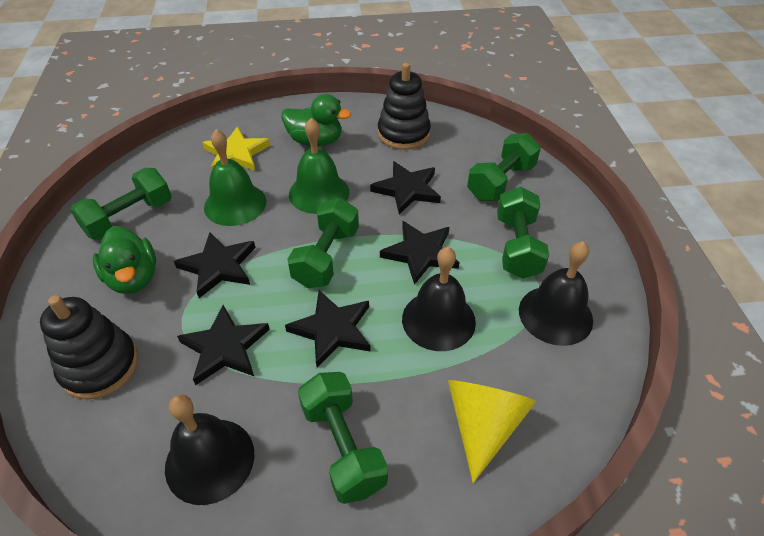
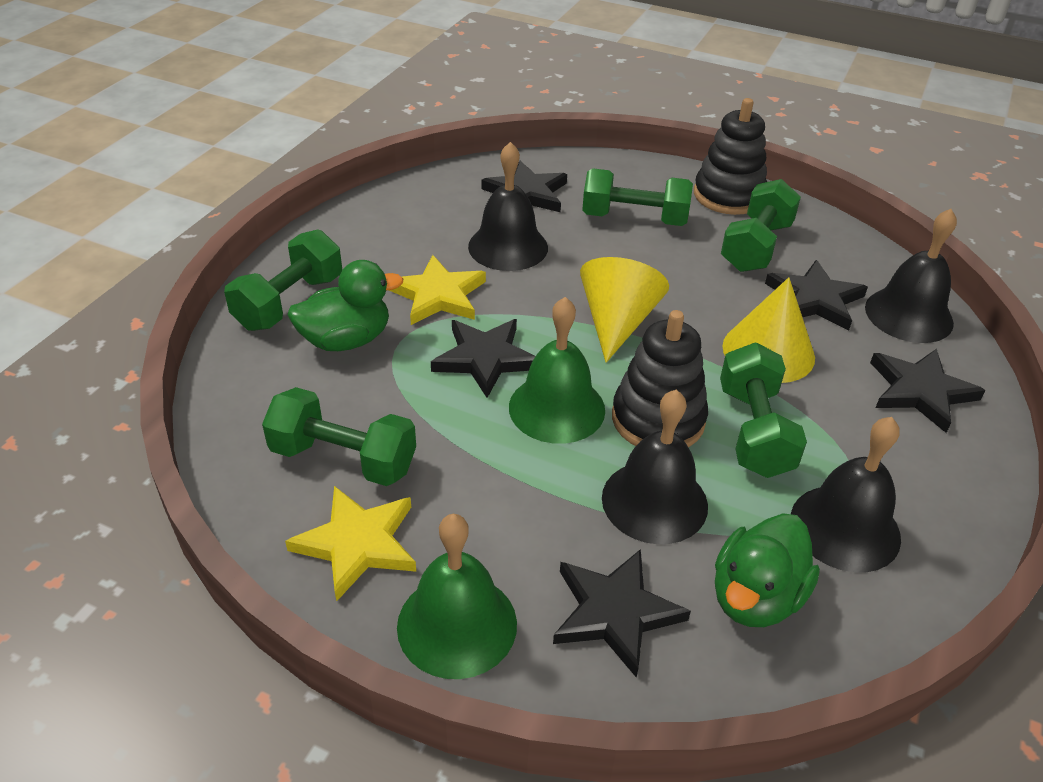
black bell: 3 -> 4
yellow cone: 1 -> 2
yellow star: 1 -> 2

